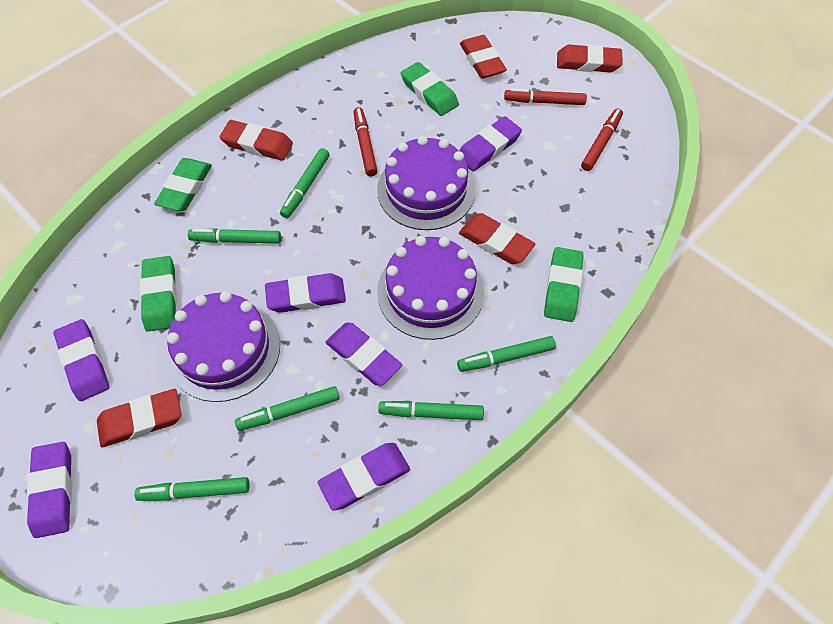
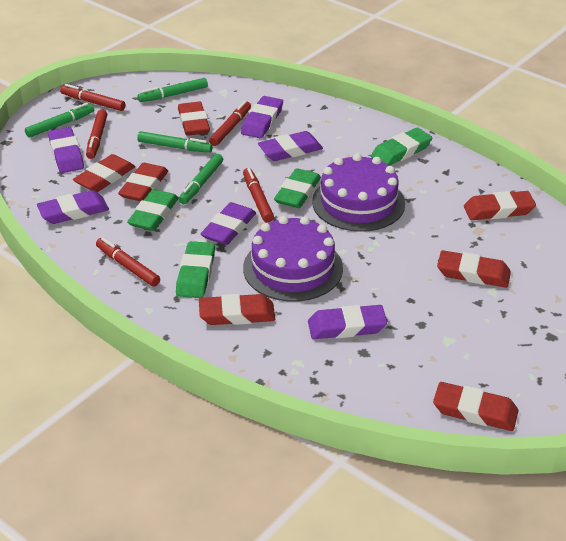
green marker: 6 -> 4
purple cake: 3 -> 2
red eraser: 5 -> 7
red marker: 3 -> 5

